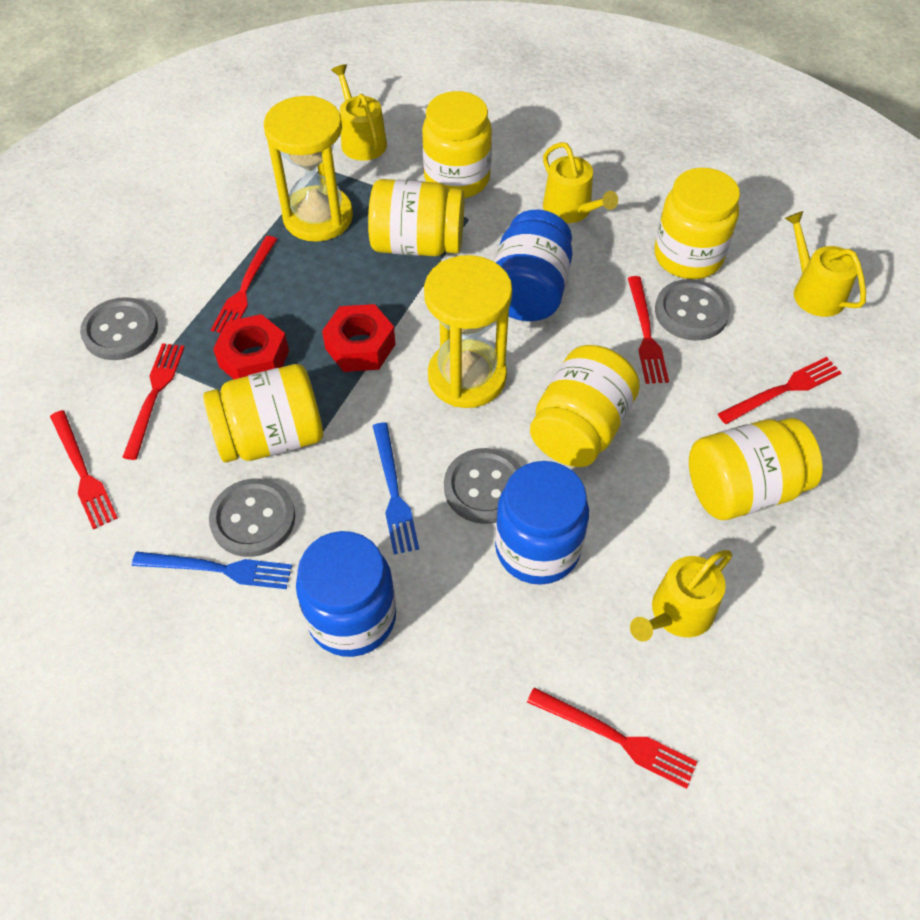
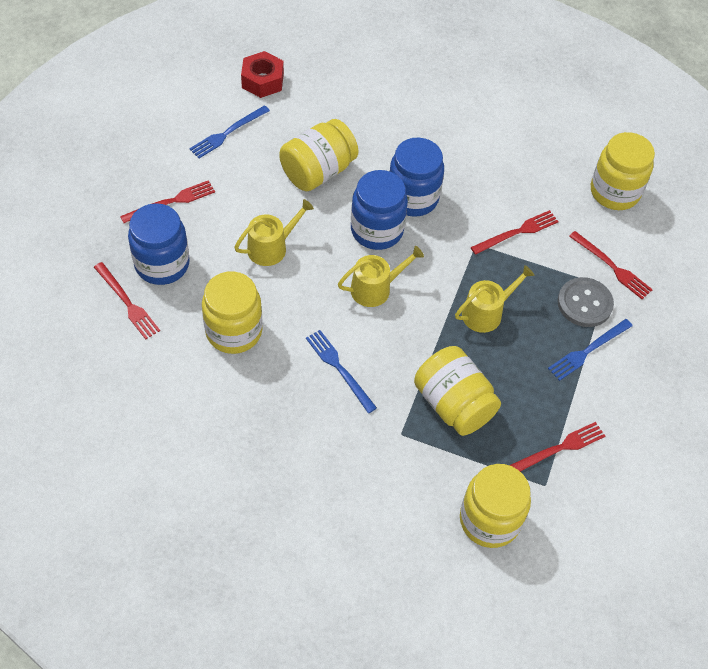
blue fork: 2 -> 3
grey button: 4 -> 1
red fork: 6 -> 5
red nut: 2 -> 1
yellow hourglass: 2 -> 0
yellow jar: 6 -> 5
yellow watering can: 4 -> 3

